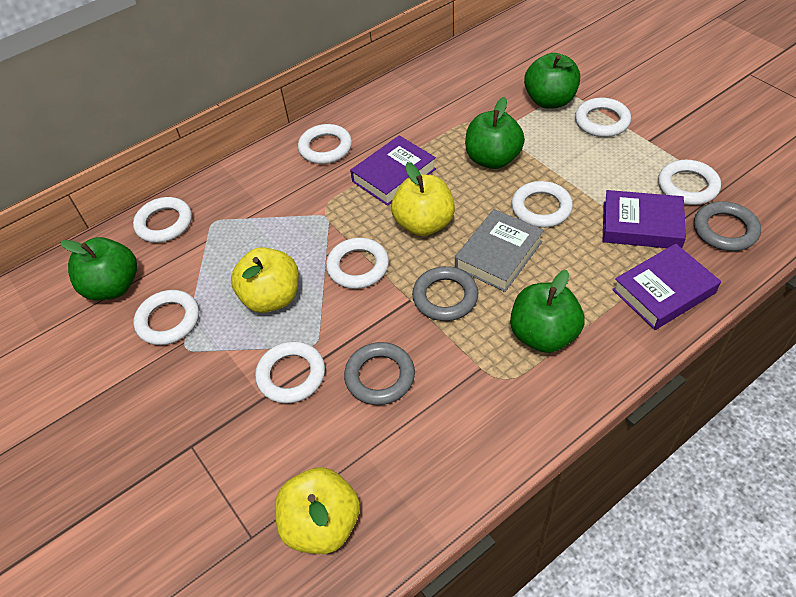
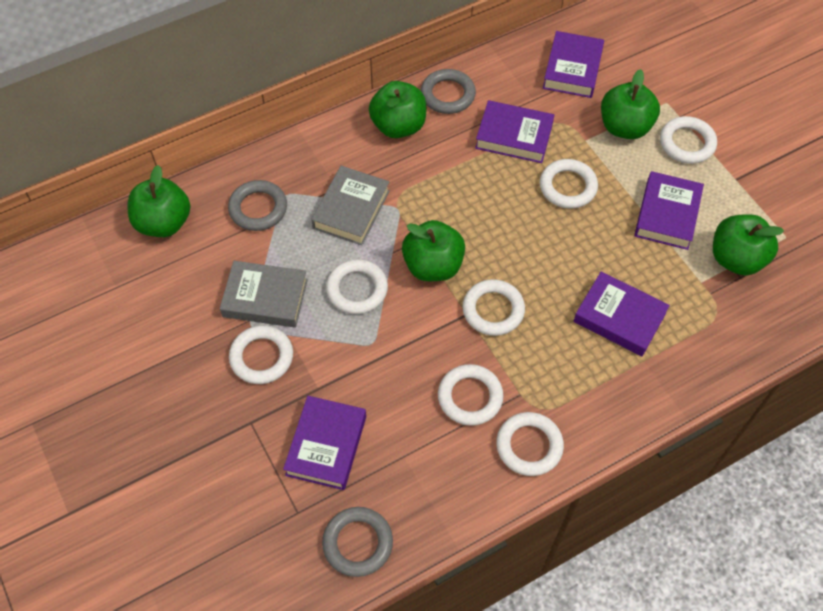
green apple: 4 -> 5
grey book: 1 -> 2
purple book: 3 -> 5
white ring: 8 -> 7
yellow apple: 3 -> 0

